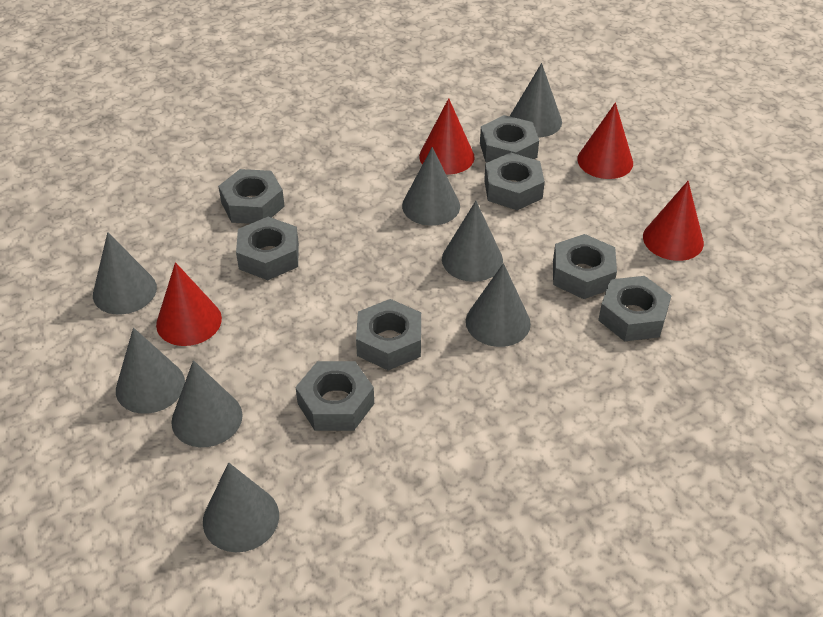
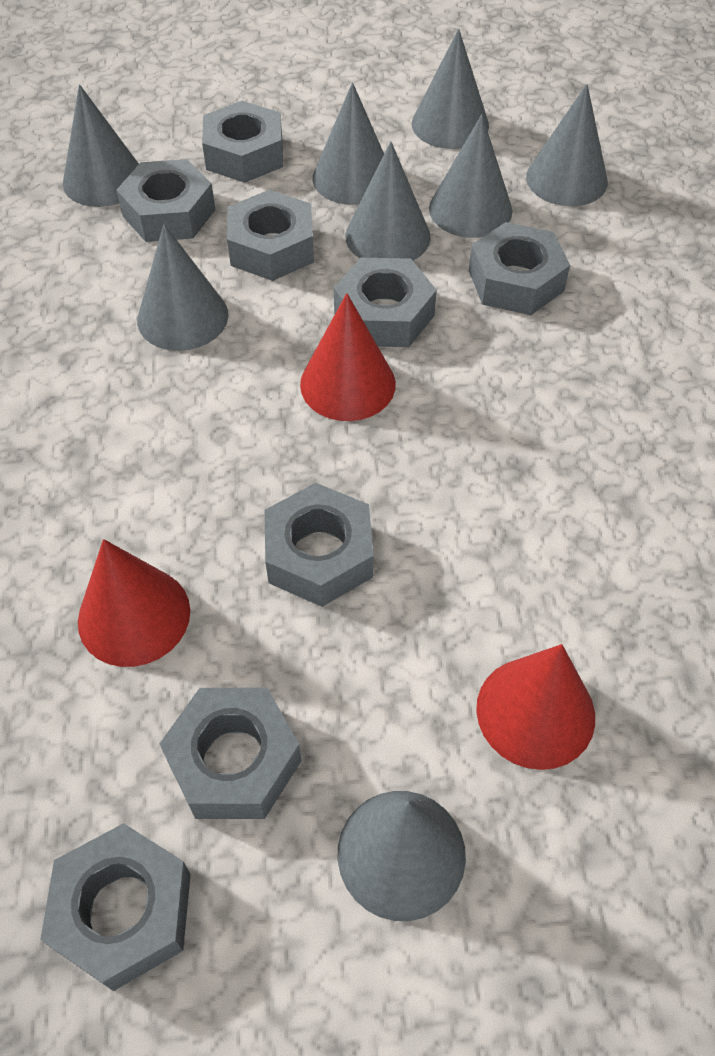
red cone: 4 -> 3

